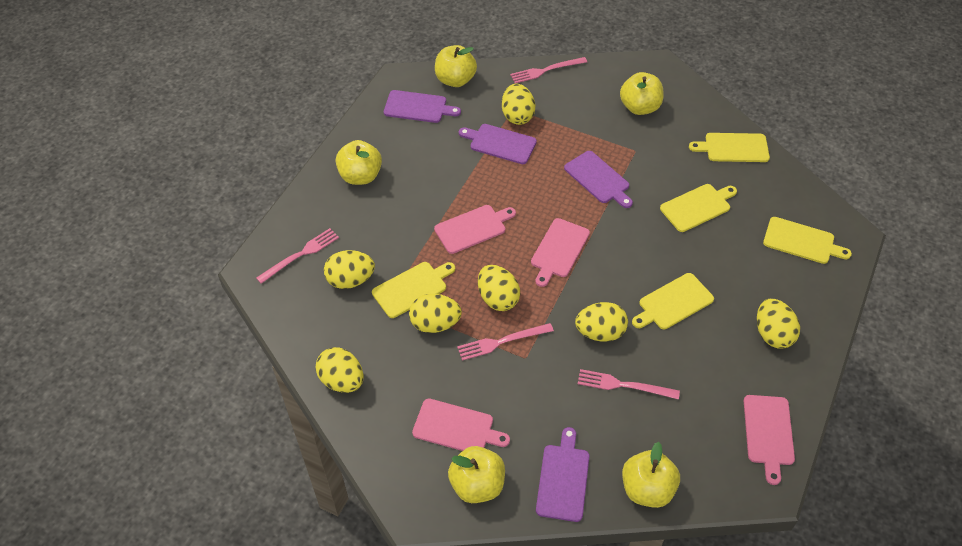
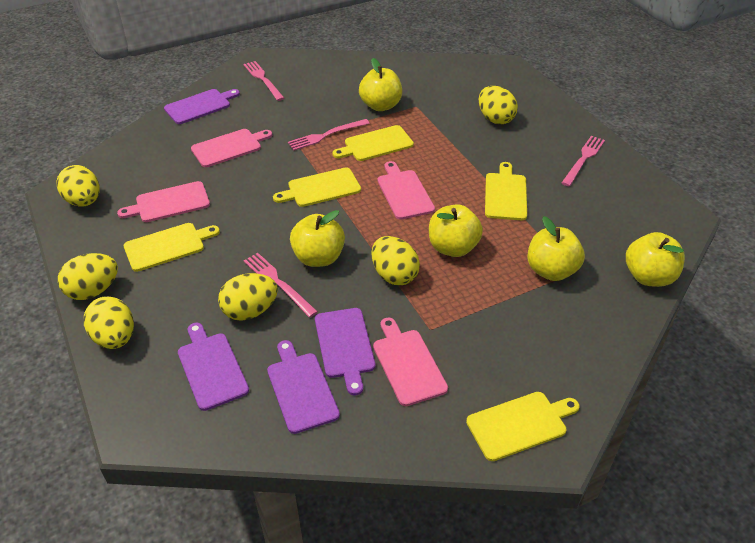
yellow egg: 7 -> 6

